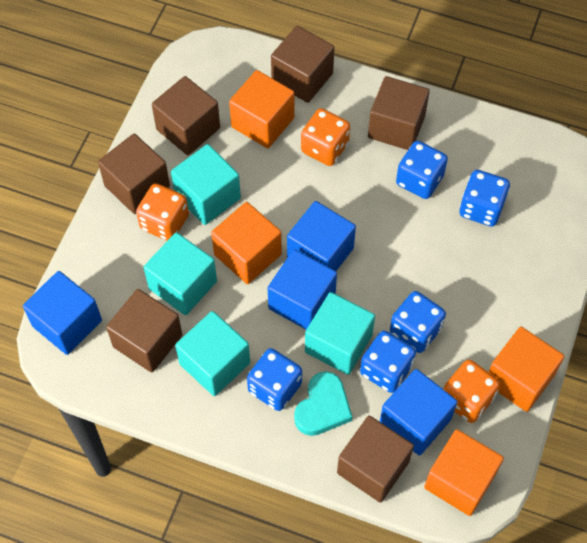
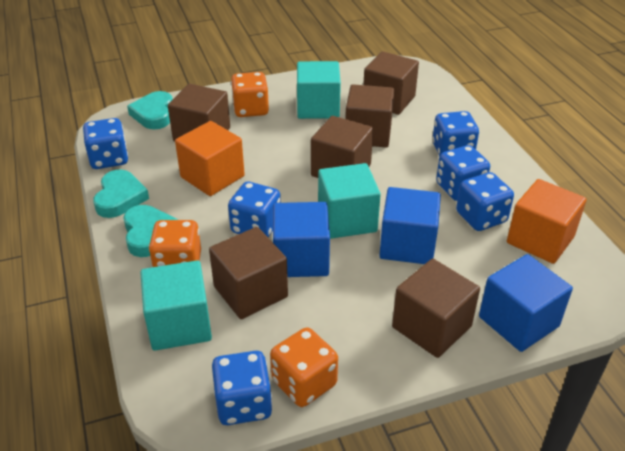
blue cube: 4 -> 3
blue dice: 5 -> 6
orange cube: 4 -> 2
turquoise cube: 4 -> 3
turquoise heart: 1 -> 3

